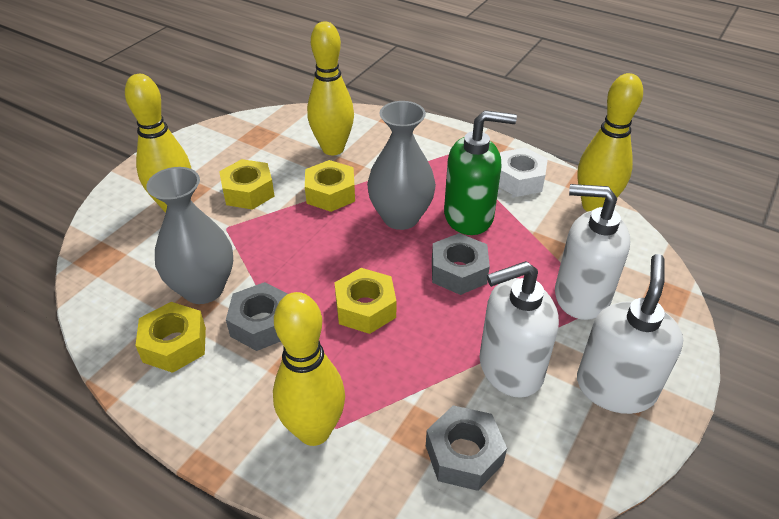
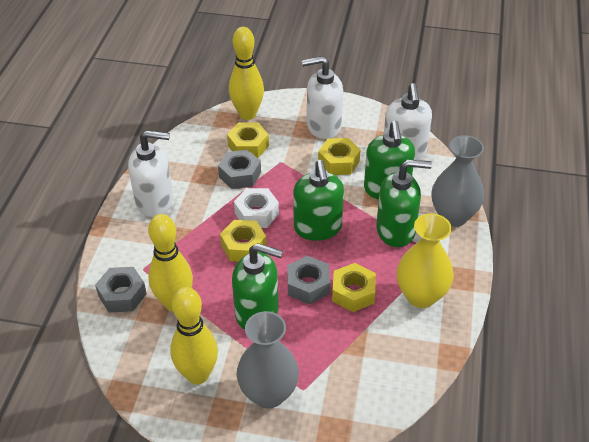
green soap dispenser: 1 -> 4
yellow bowling pin: 4 -> 3
yellow vase: 0 -> 1

